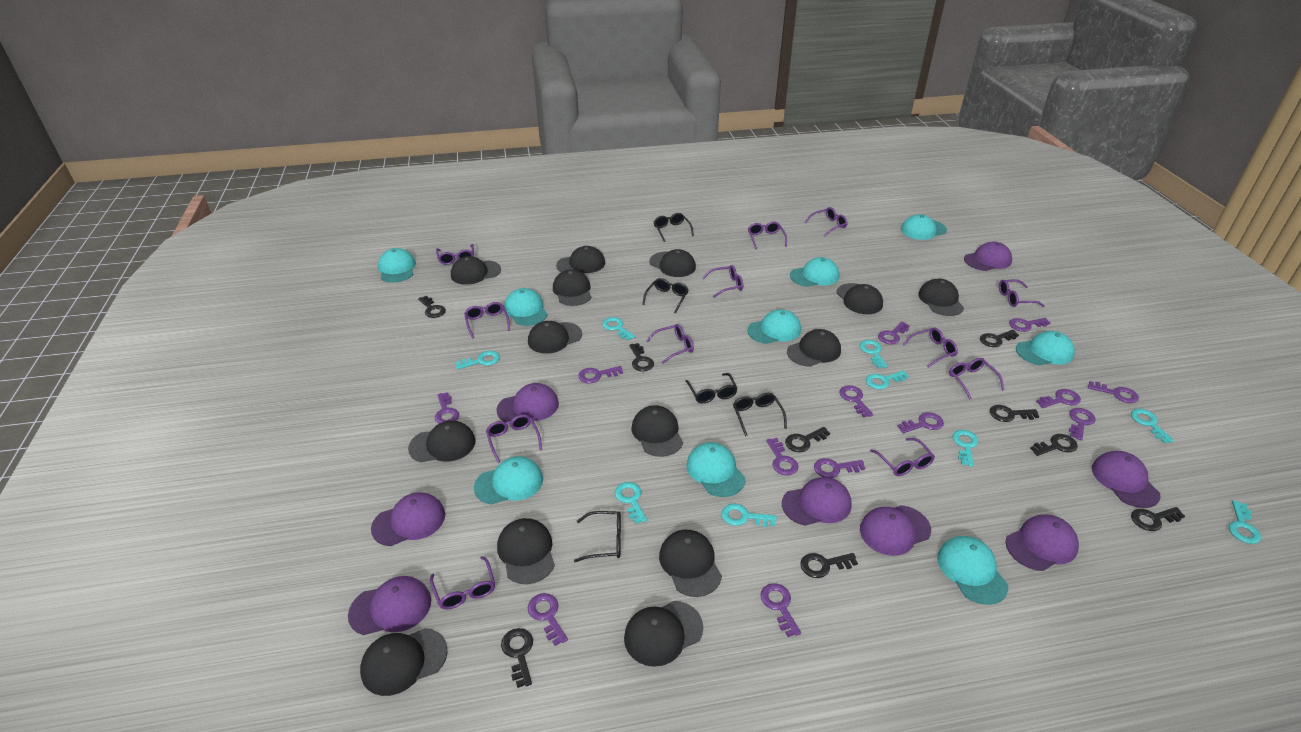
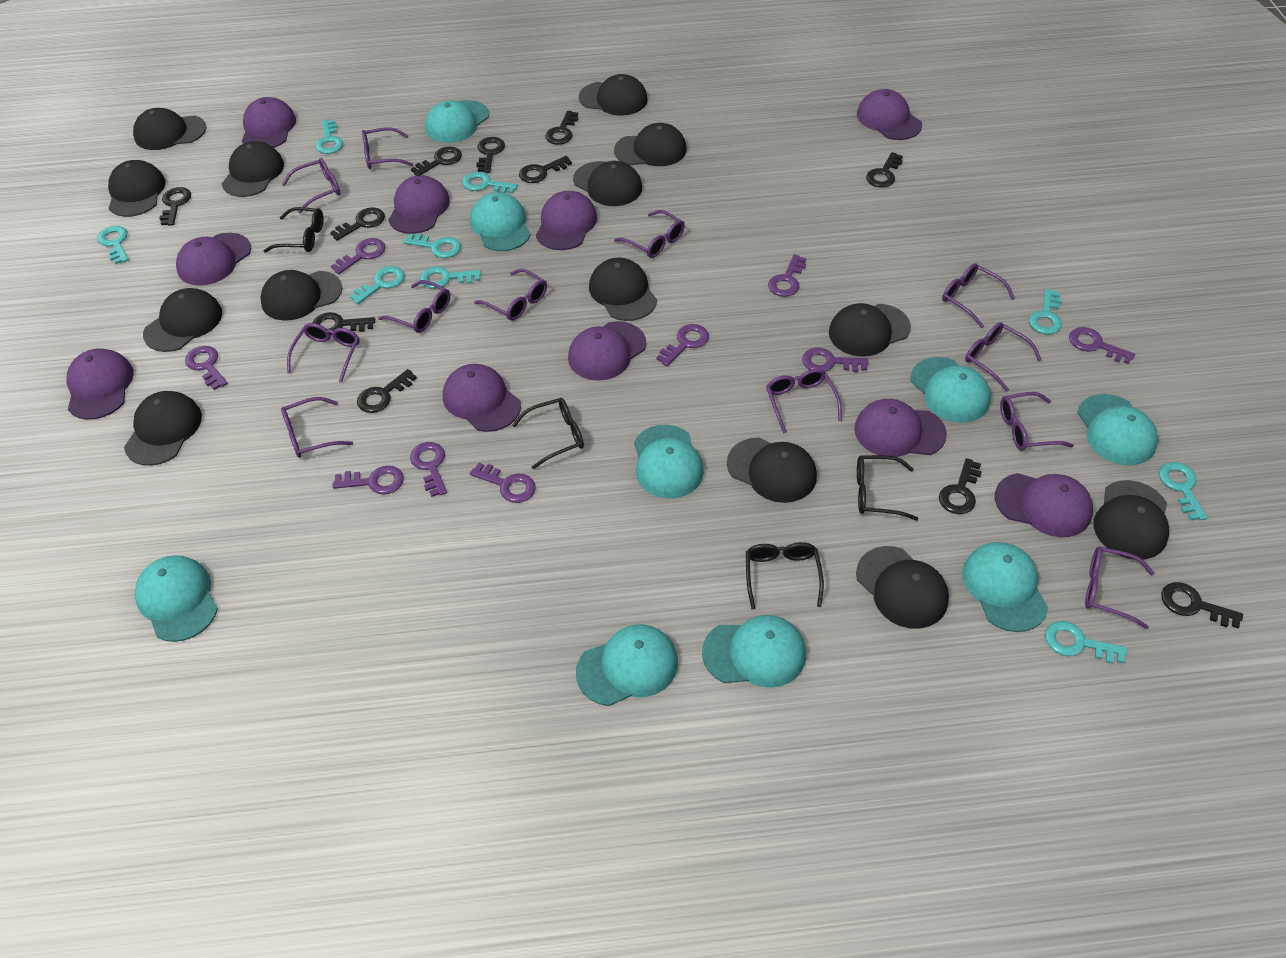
black glasses: 5 -> 4
black key: 9 -> 11
purple cap: 8 -> 10
purple key: 13 -> 9

